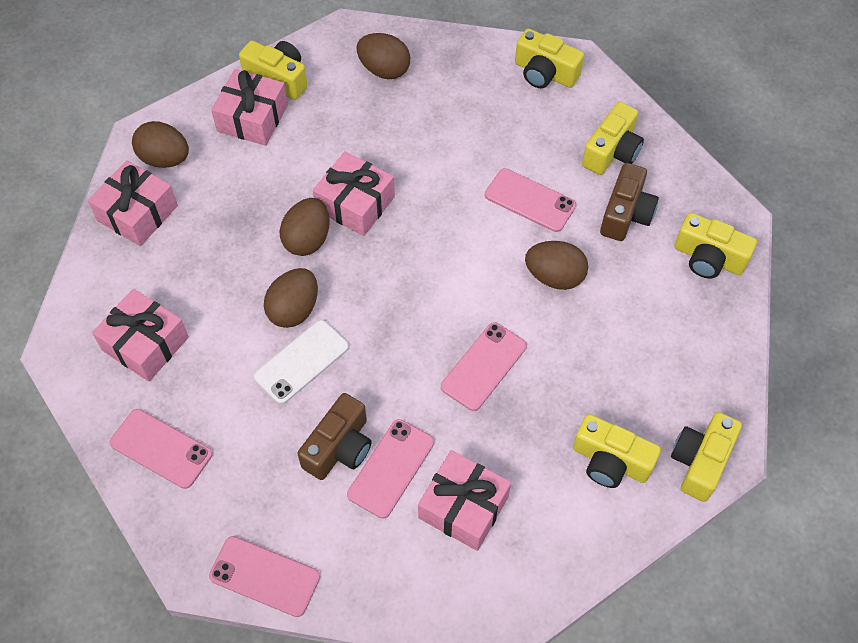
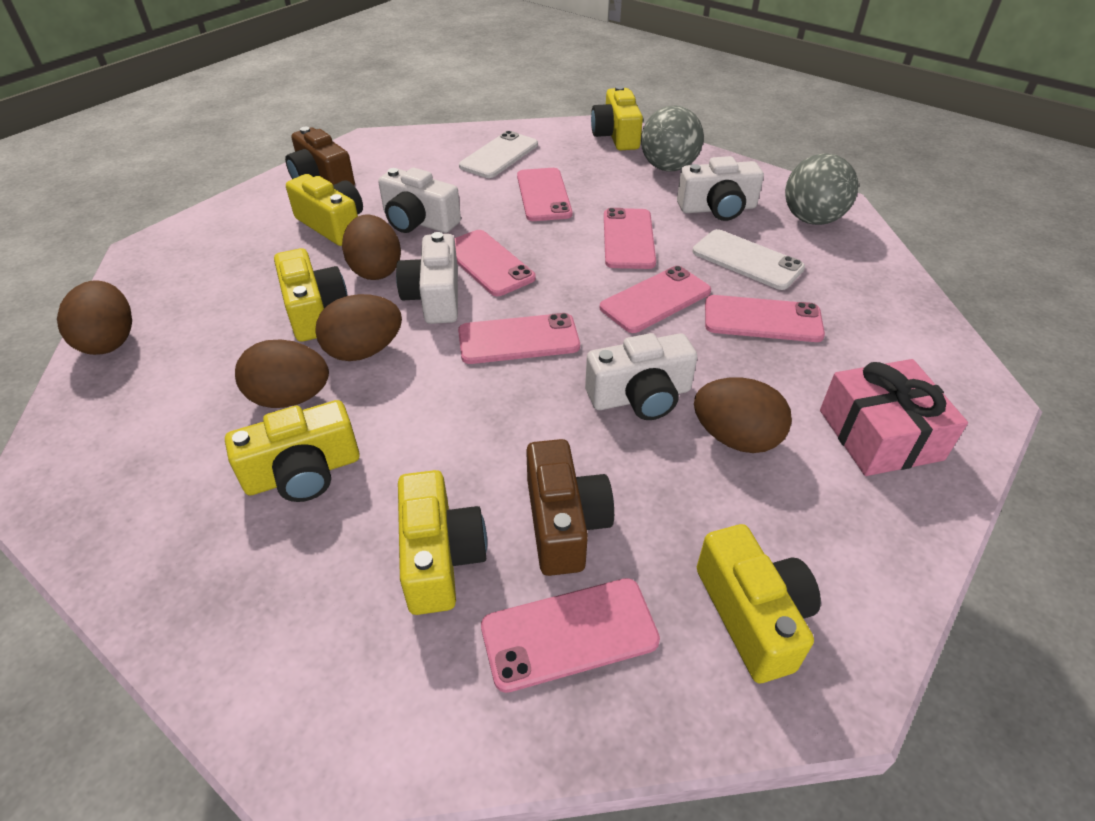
grey ball: 0 -> 2
pink gift: 5 -> 1
pink phone: 5 -> 7
white camera: 0 -> 4
white phone: 1 -> 2

